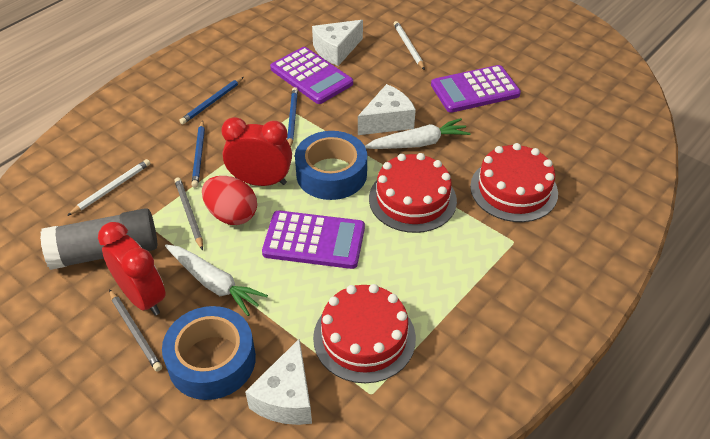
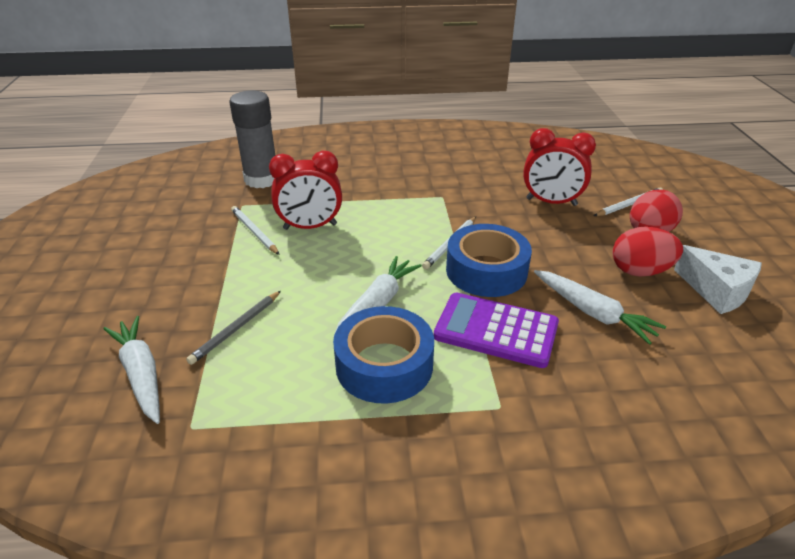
blue pencil: 3 -> 0
grey pencil: 2 -> 1
purple calculator: 3 -> 1
red cake: 3 -> 0
red egg: 1 -> 2
white carrot: 2 -> 3
white cheese: 3 -> 1
white pencil: 2 -> 3

